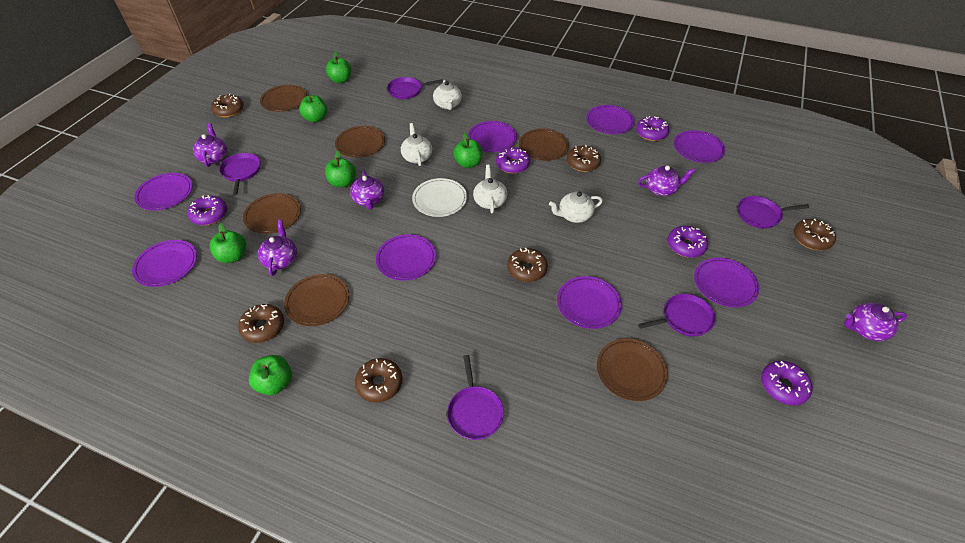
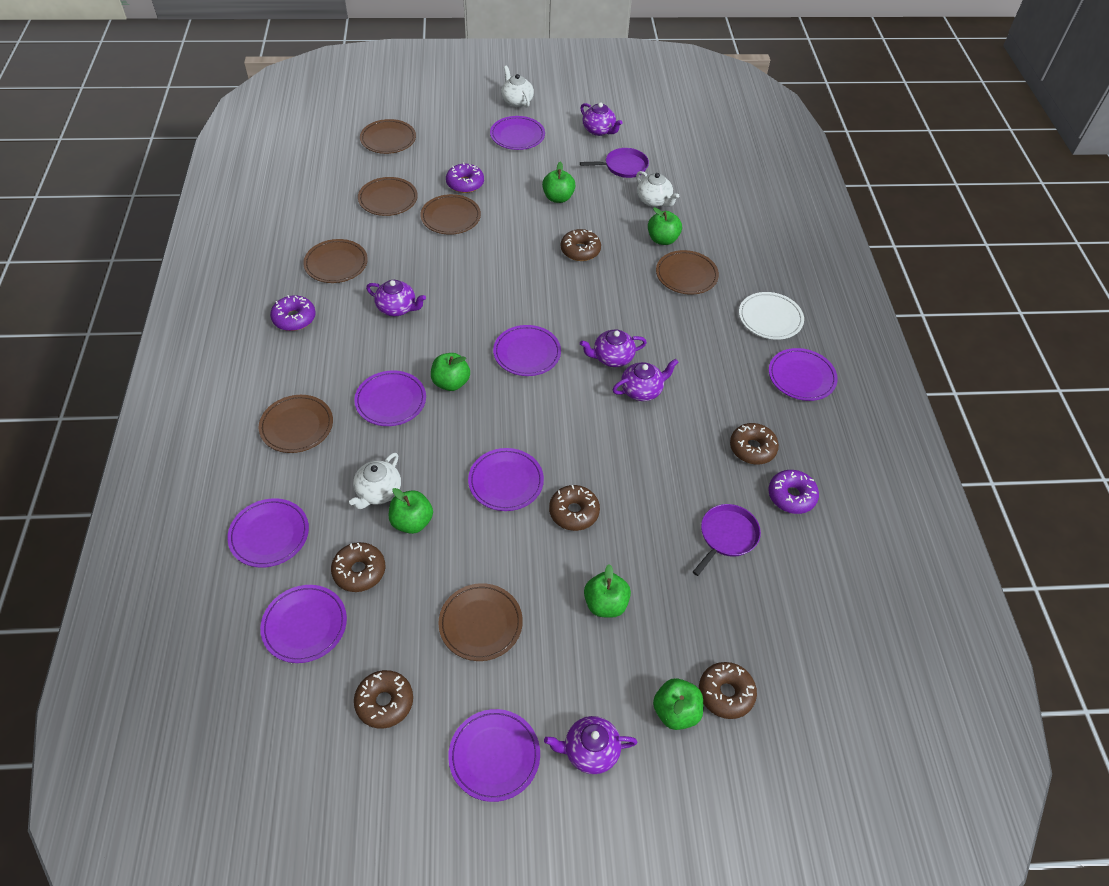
brown plate: 6 -> 7
purple donut: 5 -> 3
purple pan: 5 -> 2
white teapot: 4 -> 3

